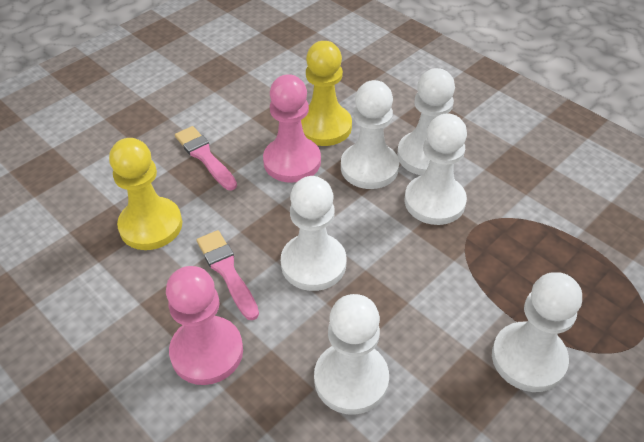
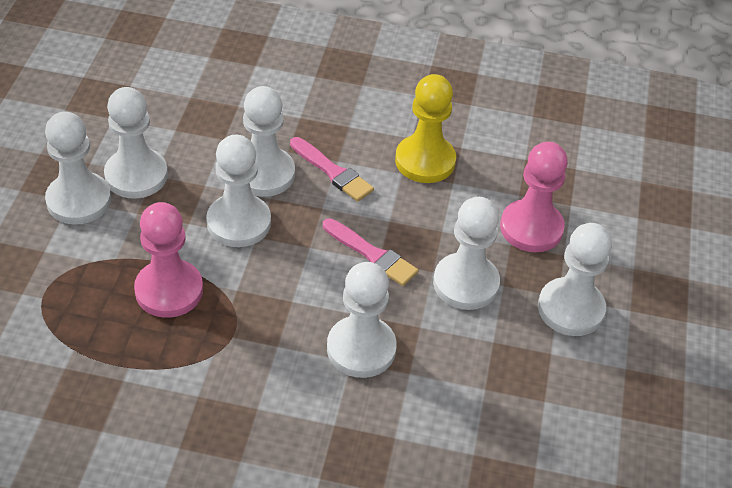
white pawn: 6 -> 7
yellow pawn: 2 -> 1

